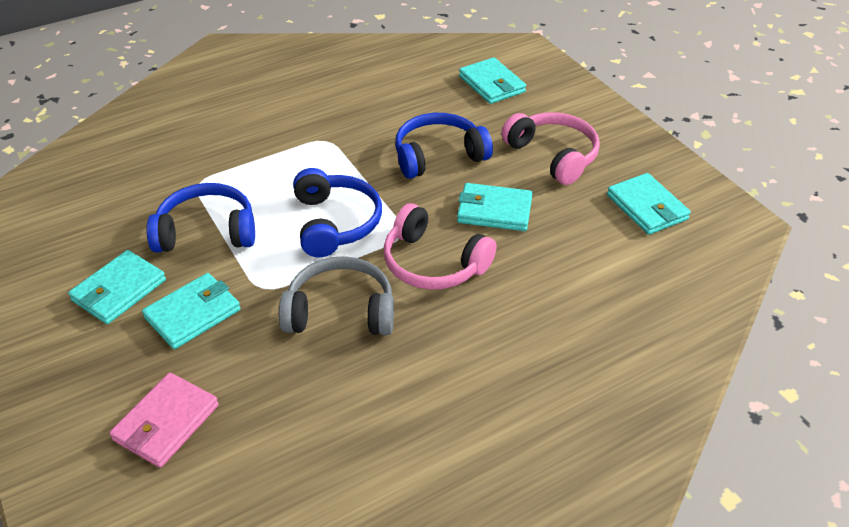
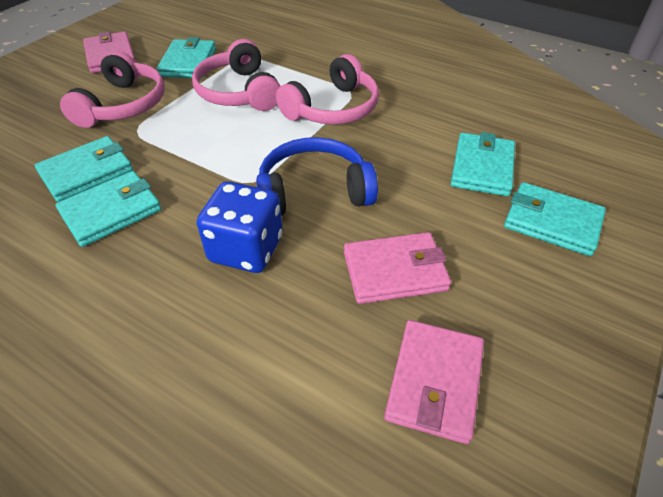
blue dice: 0 -> 1
blue headphones: 3 -> 1
grey headphones: 1 -> 0
pink headphones: 2 -> 3
pink wallet: 1 -> 3

